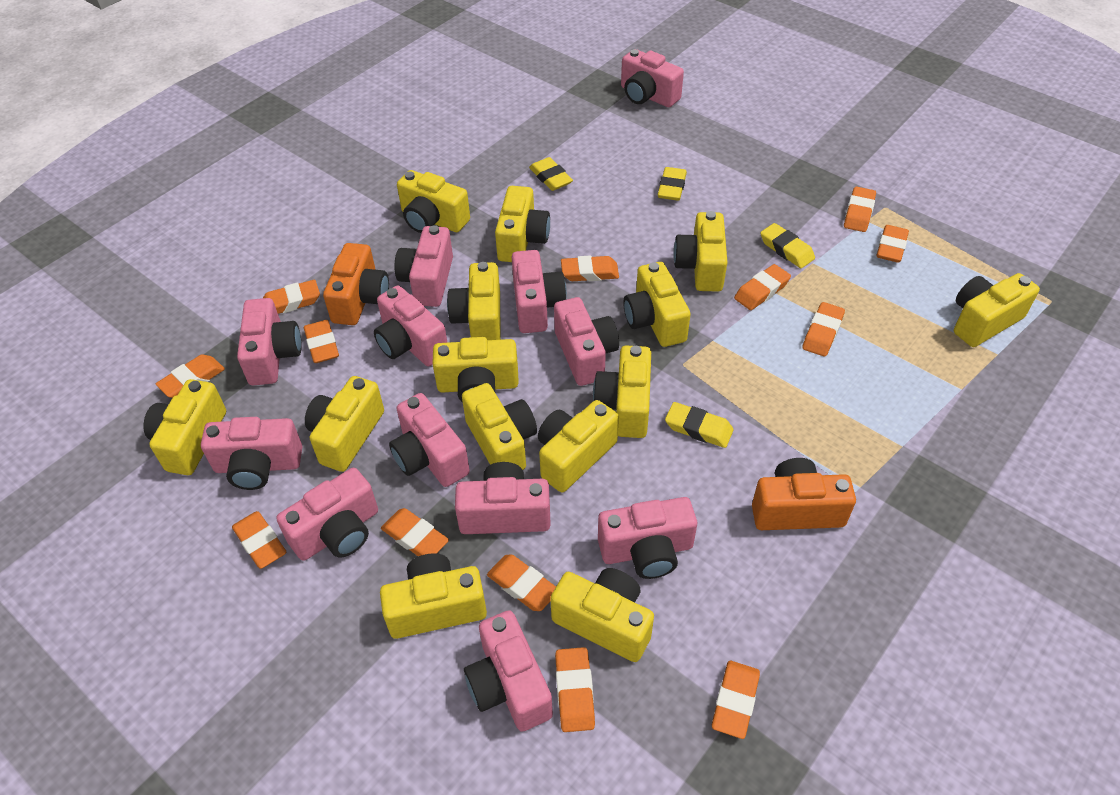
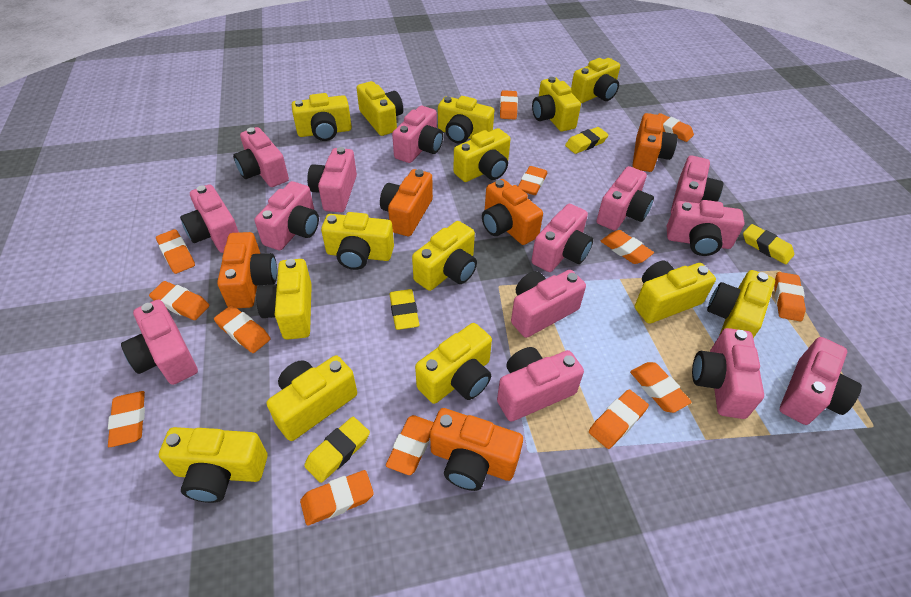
orange camera: 2 -> 5
pink camera: 12 -> 14

